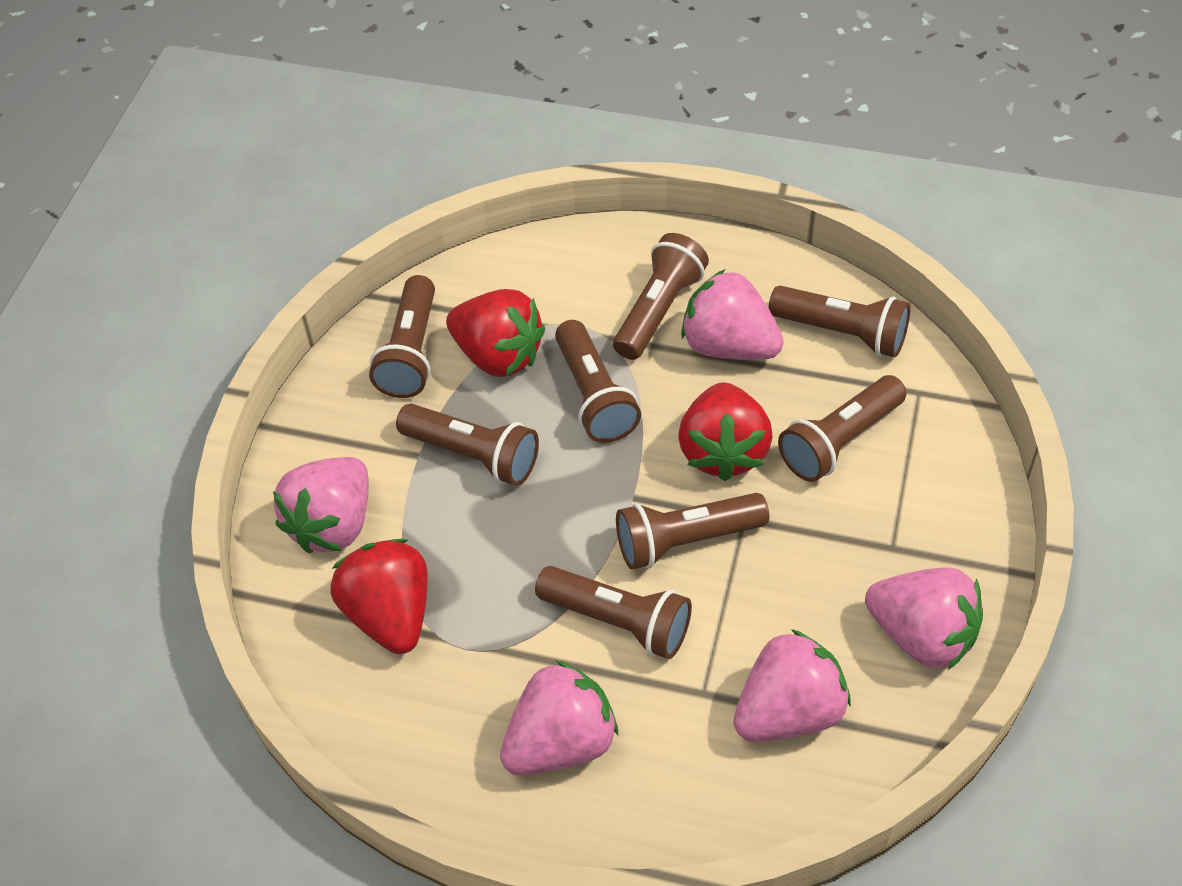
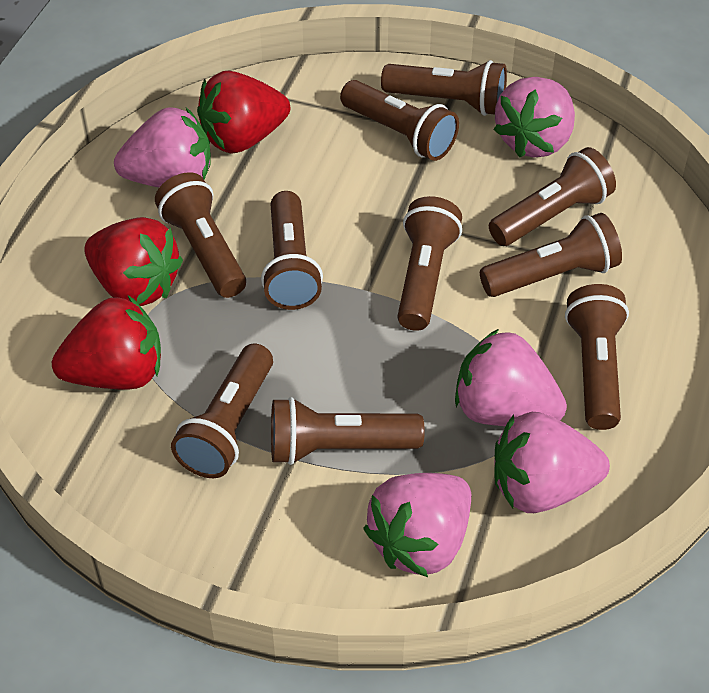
brown flashlight: 8 -> 10

